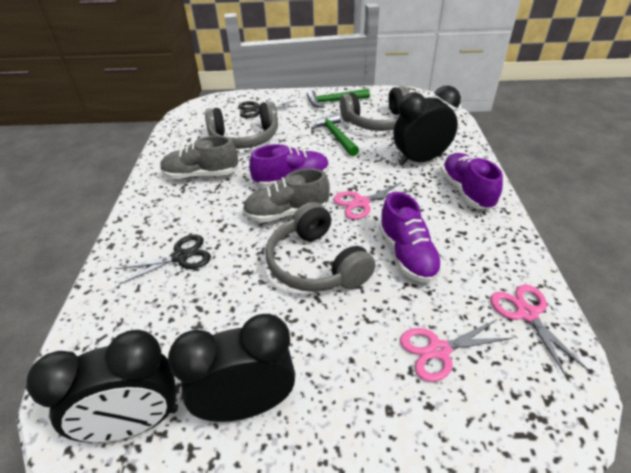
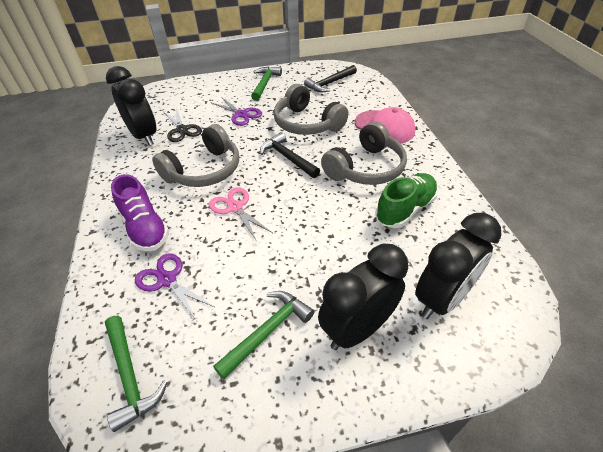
black hammer: 0 -> 2
black scissors: 2 -> 1
green hammer: 2 -> 3
green shoe: 0 -> 1
grey shoe: 2 -> 0
pink cap: 0 -> 1
pink scissors: 3 -> 1
purple scissors: 0 -> 2
purple shoe: 3 -> 1

